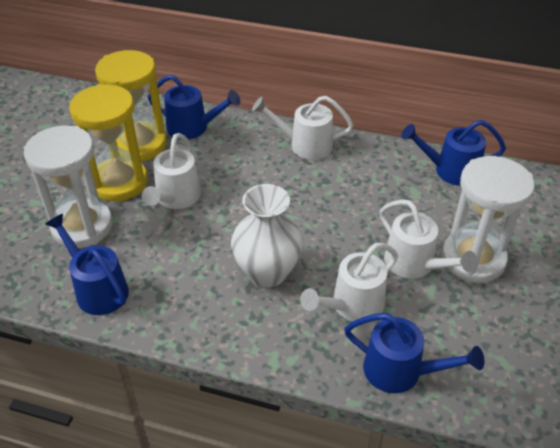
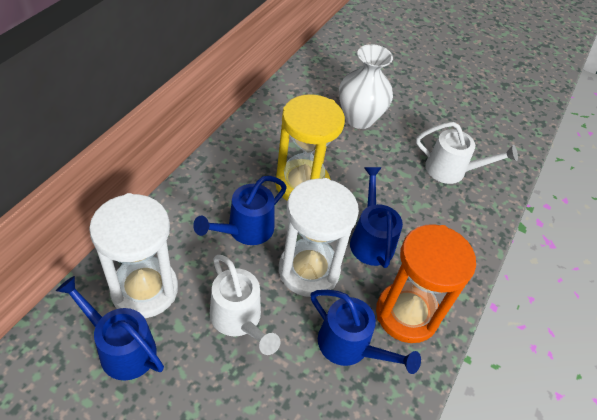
orange hourglass: 0 -> 1
white watering can: 4 -> 2
yellow hourglass: 2 -> 1

